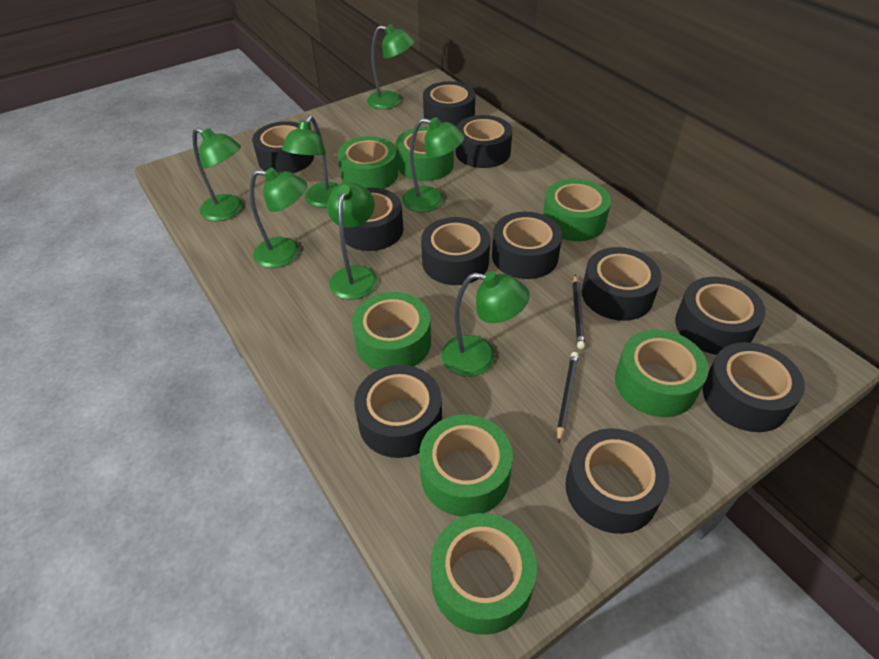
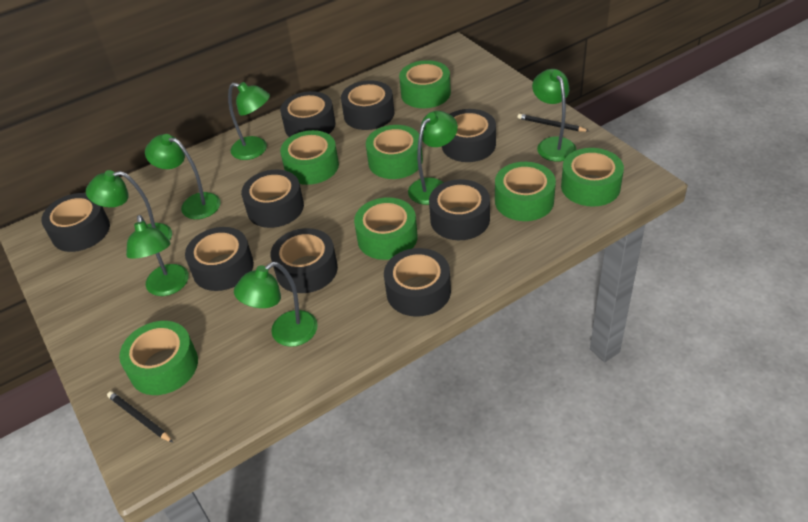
black tape: 11 -> 9

